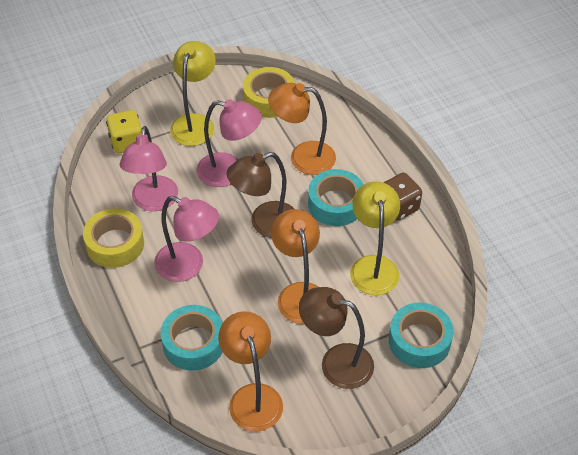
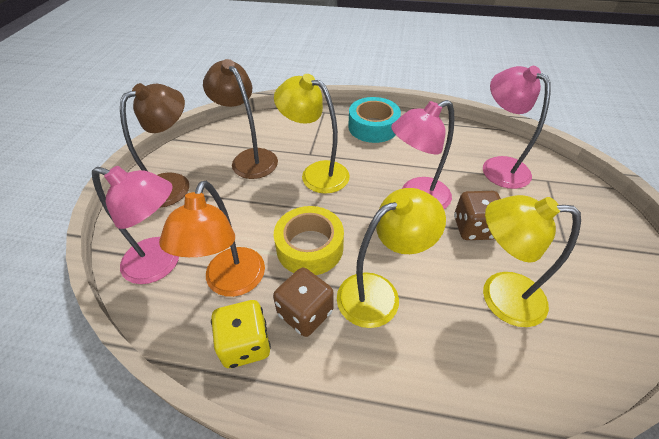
brown dice: 1 -> 2
orange lamp: 3 -> 1
turquoise tape: 3 -> 1
yellow lamp: 2 -> 3
yellow tape: 2 -> 1

